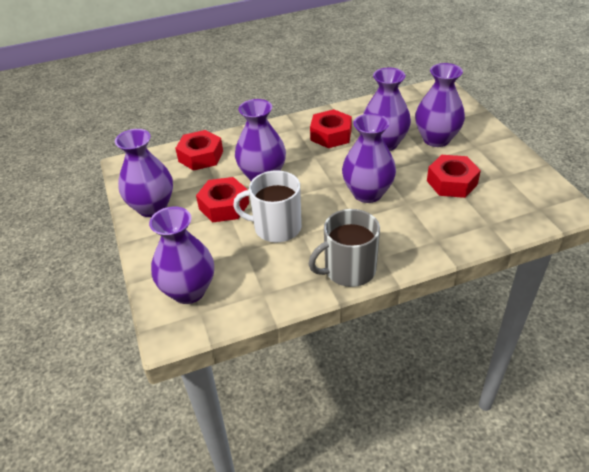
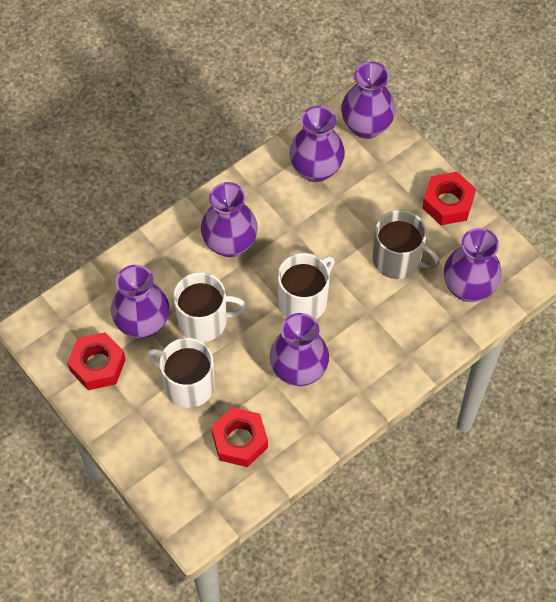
red nut: 4 -> 3
white mug: 1 -> 3

